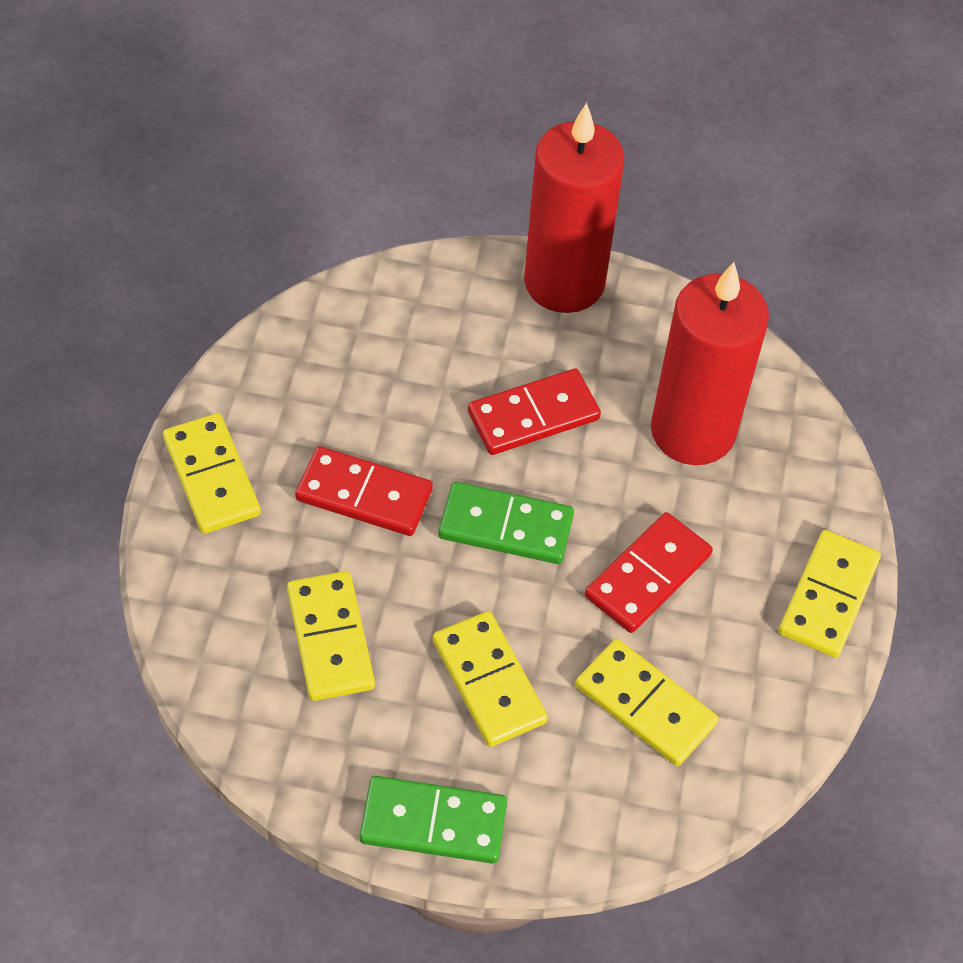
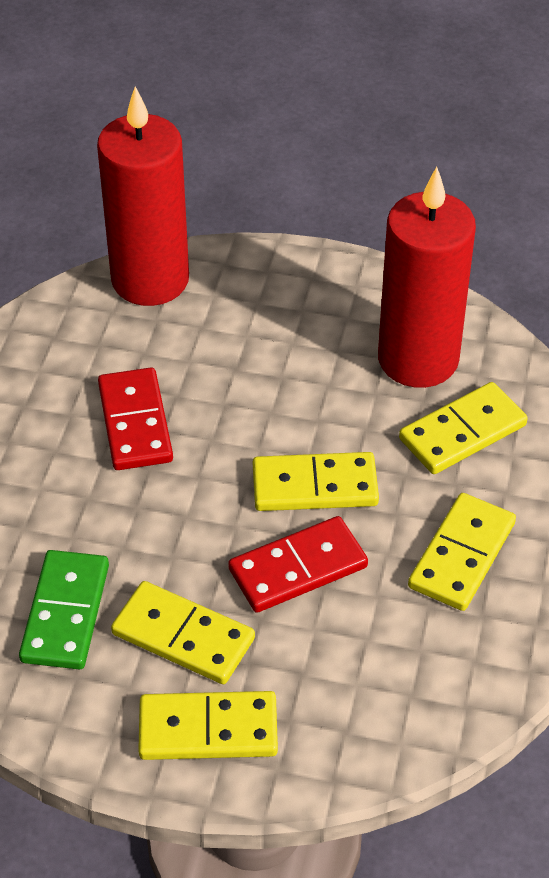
green domino: 2 -> 1
red domino: 3 -> 2

